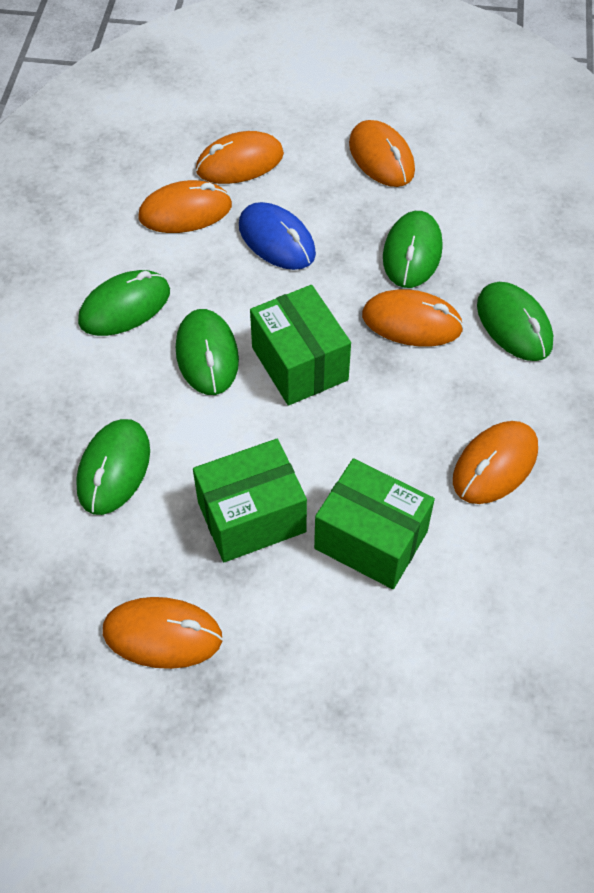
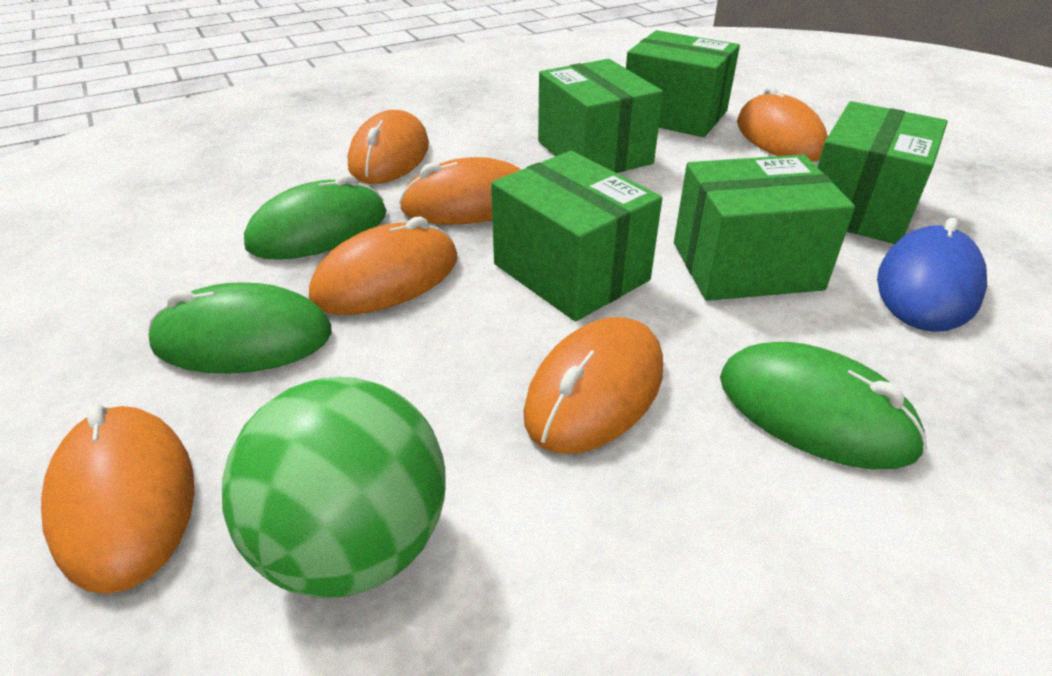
green ball: 0 -> 1
green box: 3 -> 5
green mouse: 5 -> 3

